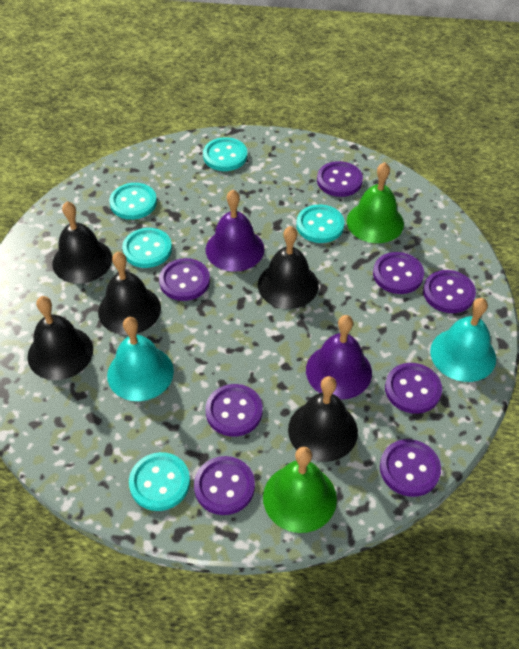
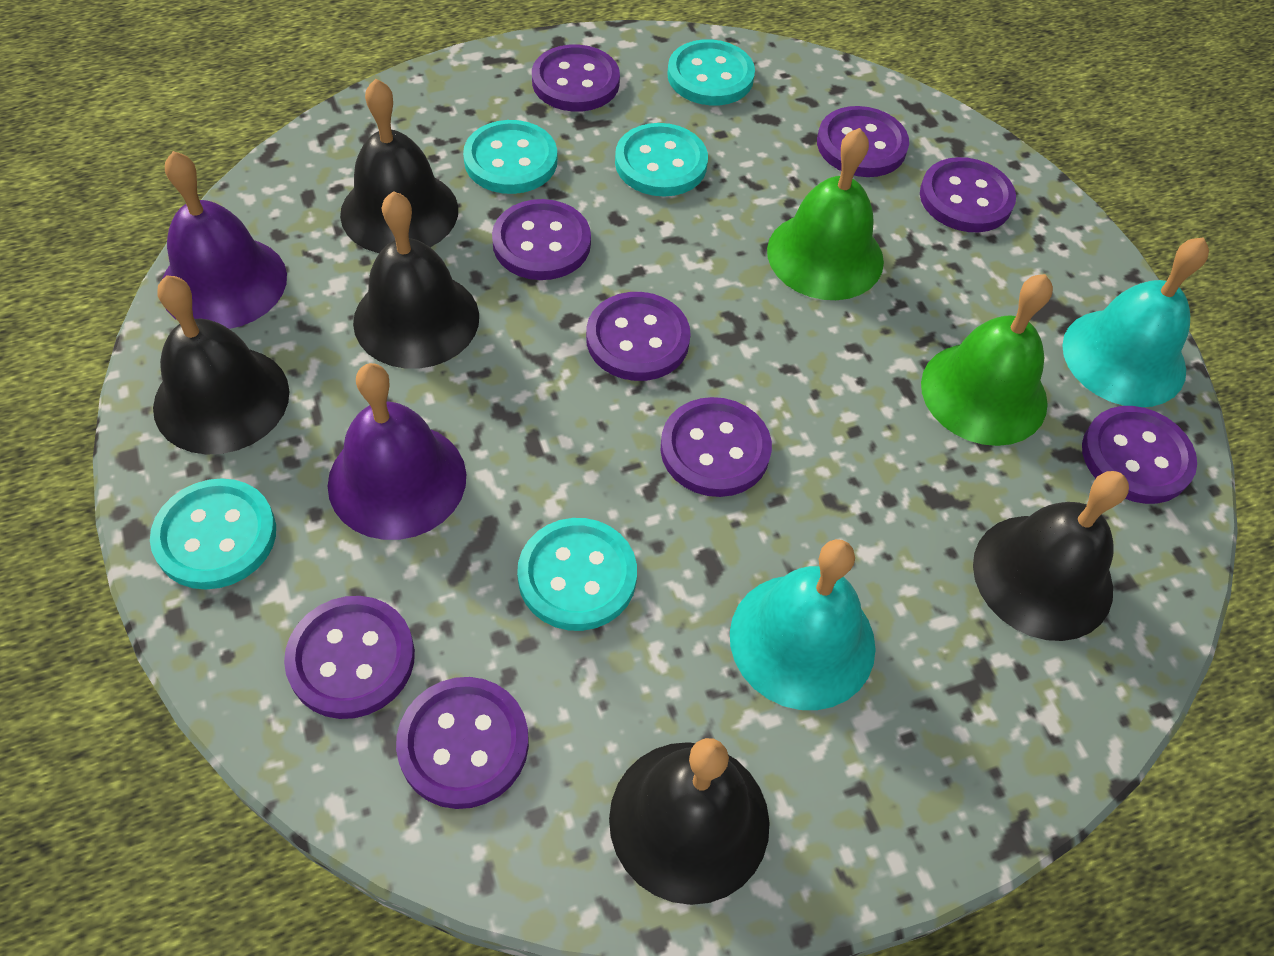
purple button: 8 -> 9

